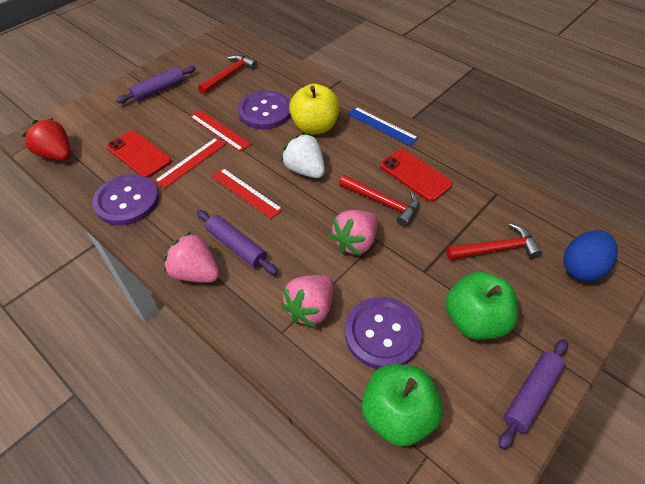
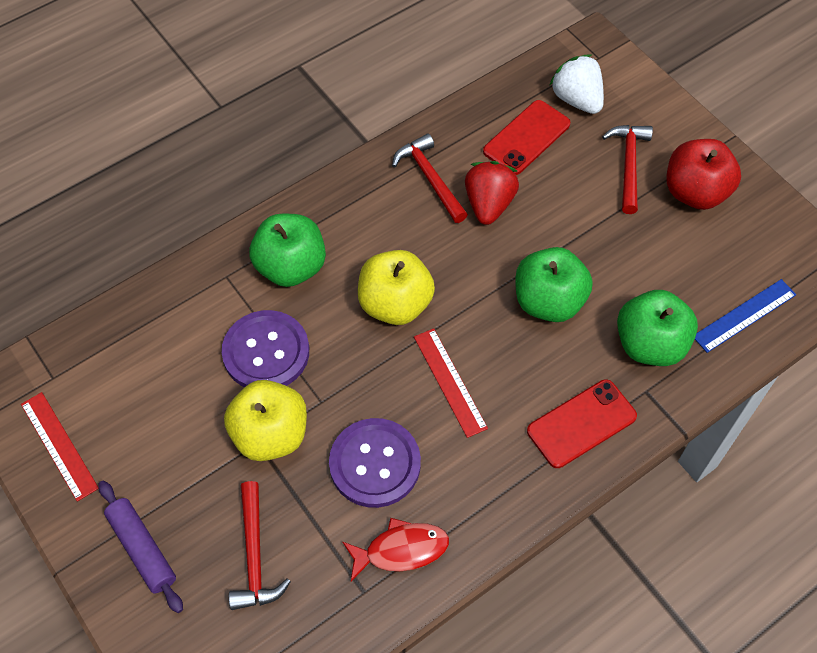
blue egg: 1 -> 0
green apple: 2 -> 3
pink strawberry: 3 -> 0
purple button: 3 -> 2
purple rolling pin: 3 -> 1
red apple: 0 -> 1
red fish: 0 -> 1
red ruler: 3 -> 2
yellow apple: 1 -> 2

